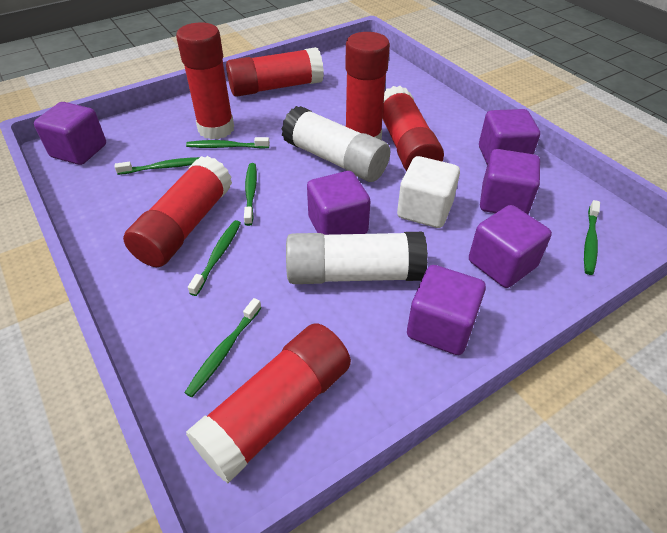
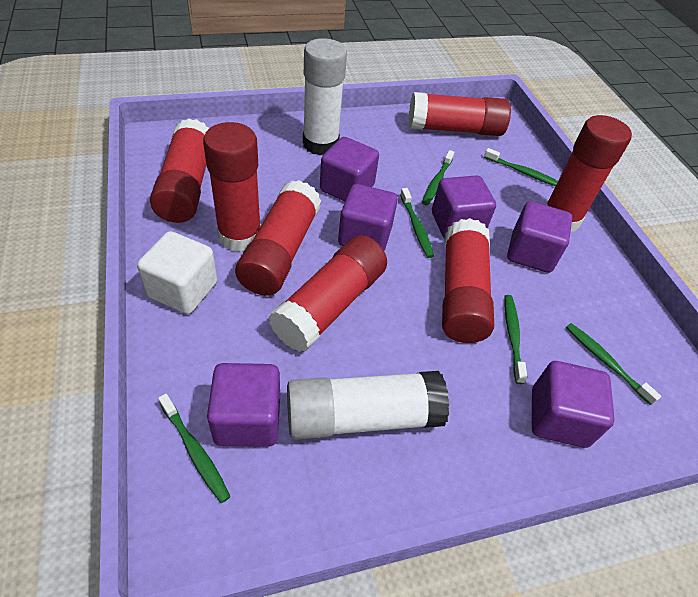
red glue stick: 6 -> 7

